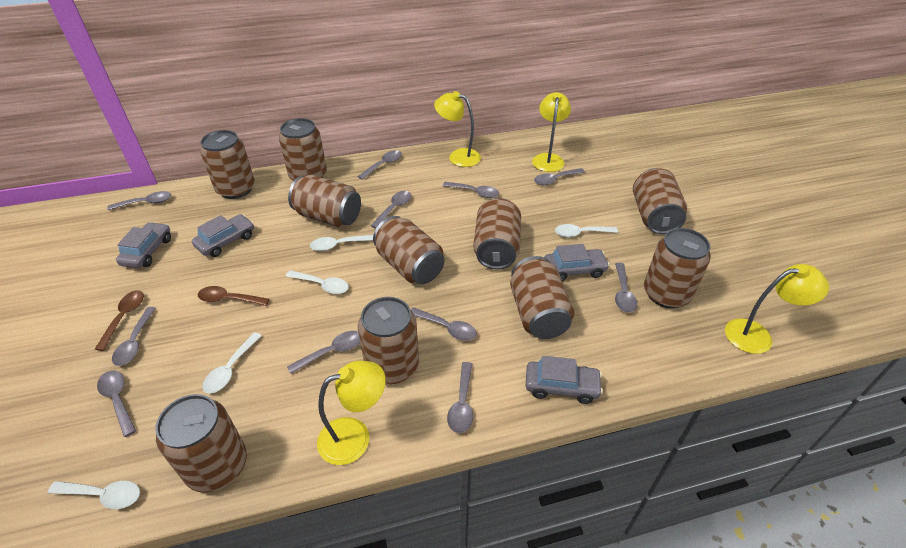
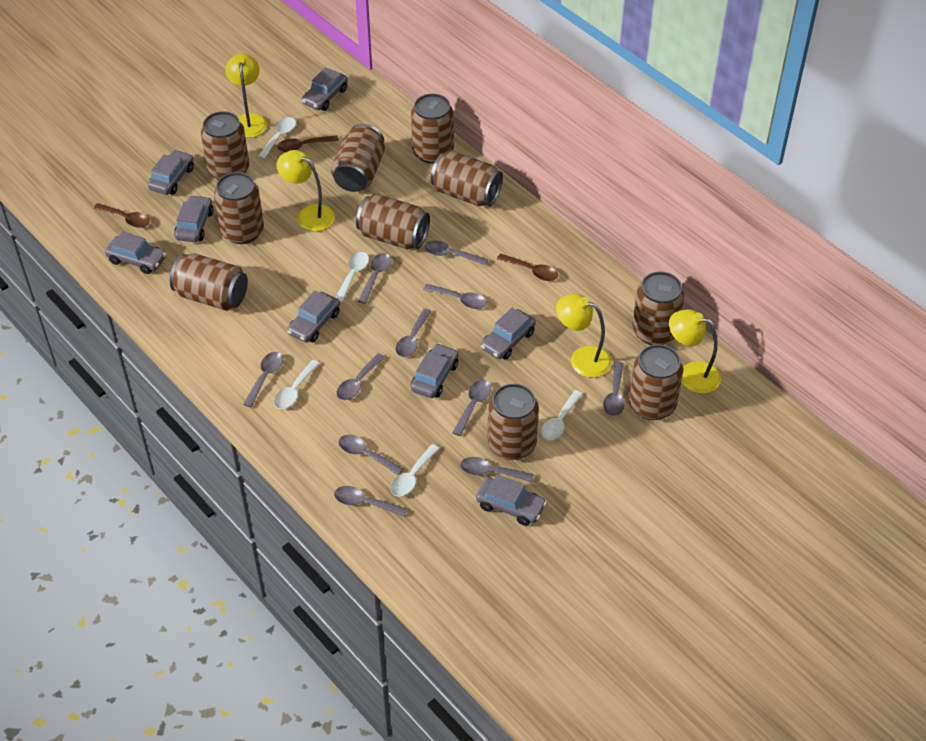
brown spoon: 2 -> 3
grey car: 4 -> 8

